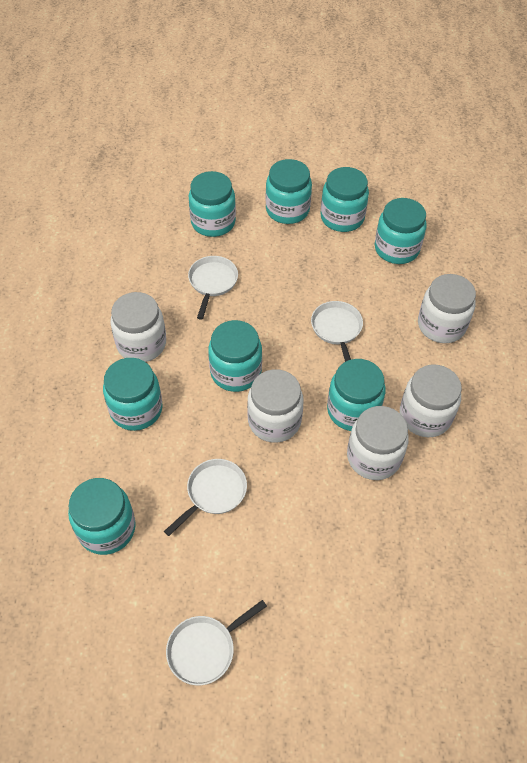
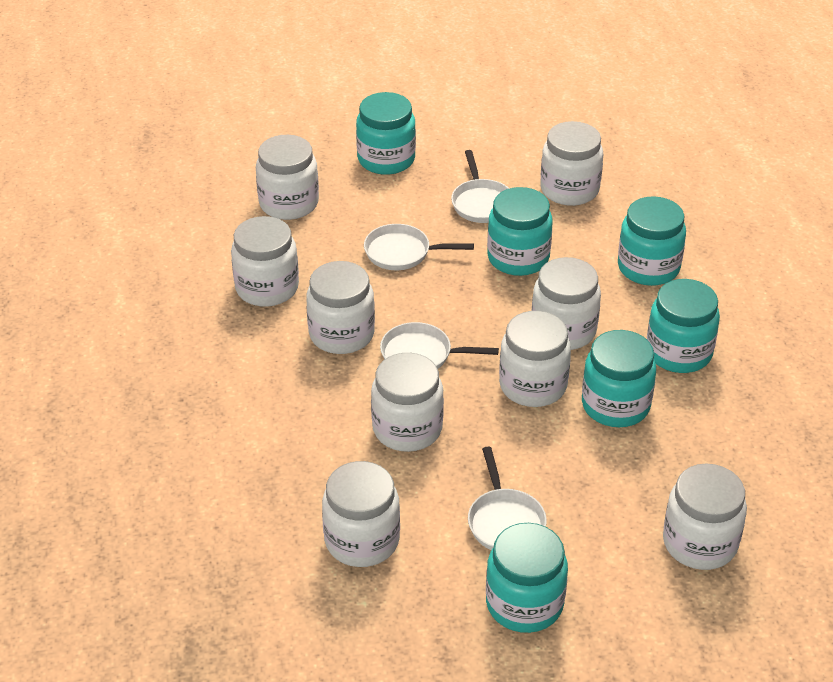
turquoise jar: 8 -> 6
white jar: 5 -> 9

